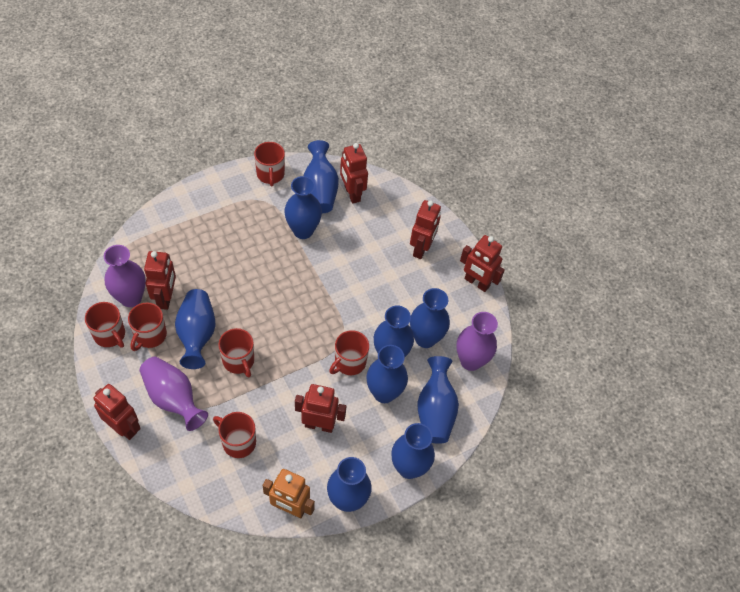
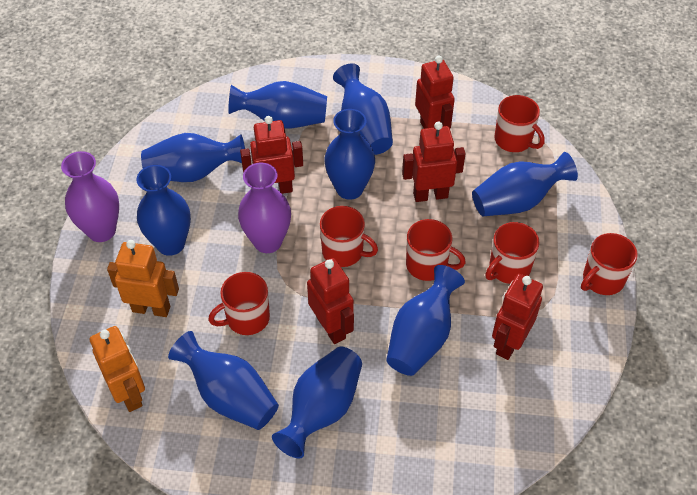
orange robot: 1 -> 2
purple vase: 3 -> 2
red robot: 6 -> 5

